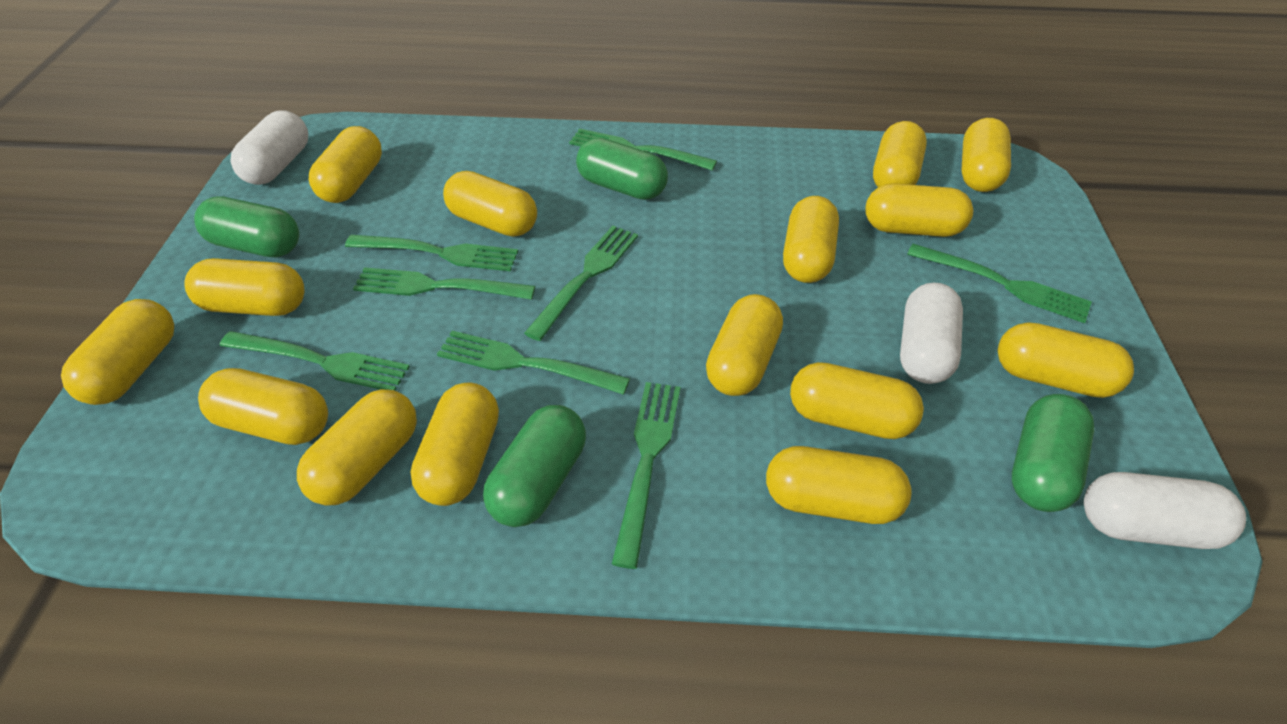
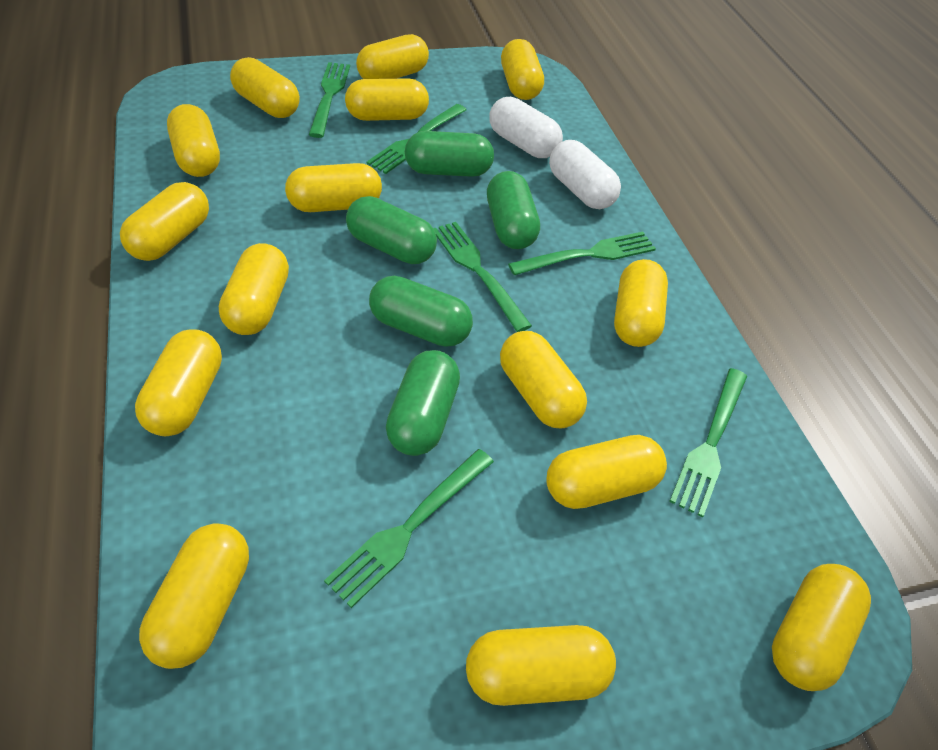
green capsule: 4 -> 5
green fork: 8 -> 6
white capsule: 3 -> 2

